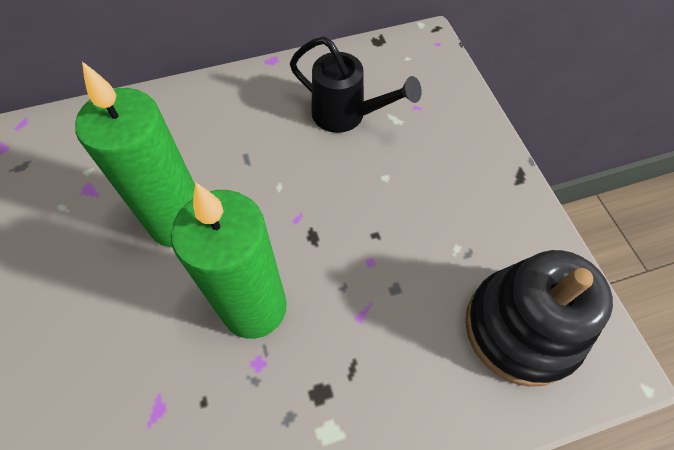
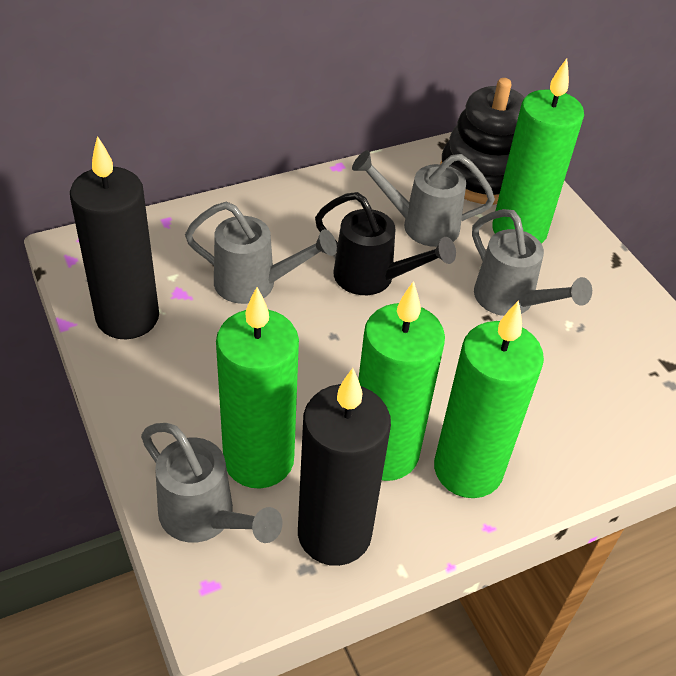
black candle: 0 -> 2
green candle: 2 -> 4
grey watering can: 0 -> 4

